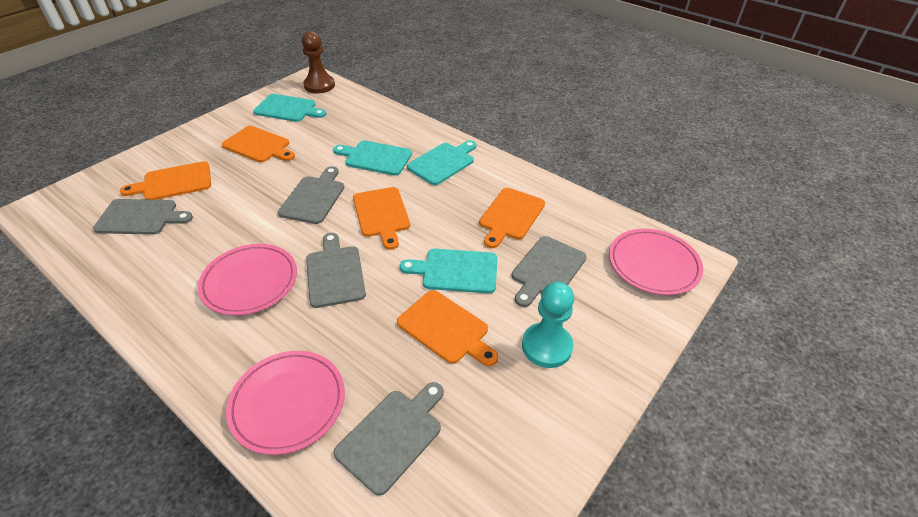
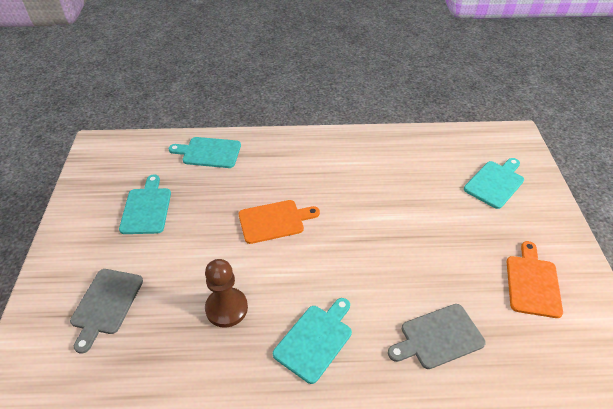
grey cutting board: 5 -> 2
orange cutting board: 5 -> 2
pink plate: 3 -> 0
turquoise pawn: 1 -> 0

